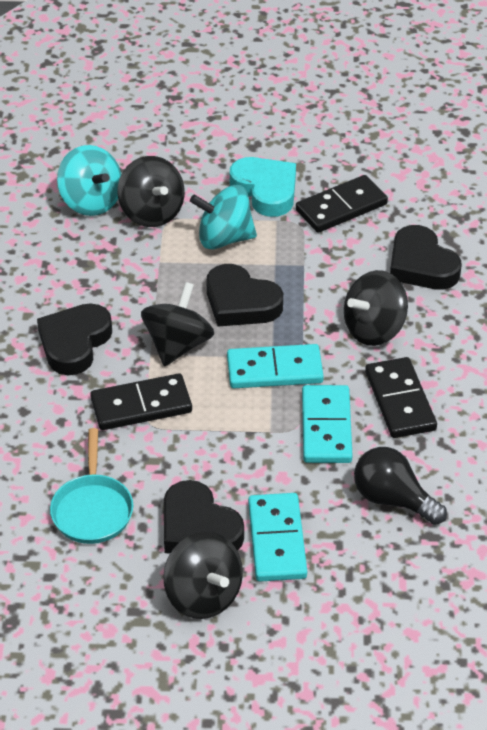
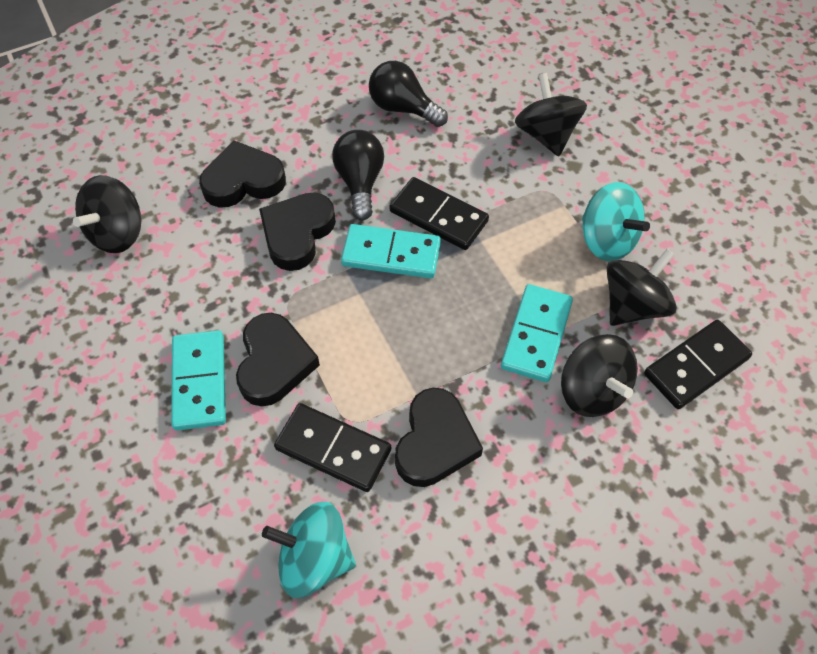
black light bulb: 1 -> 2
turquoise heart: 1 -> 0
turquoise pan: 1 -> 0

